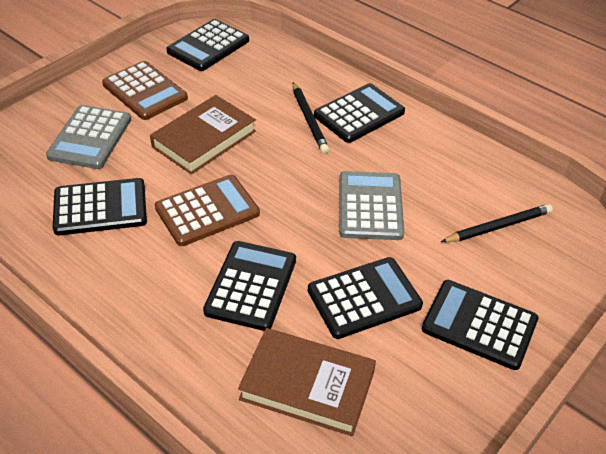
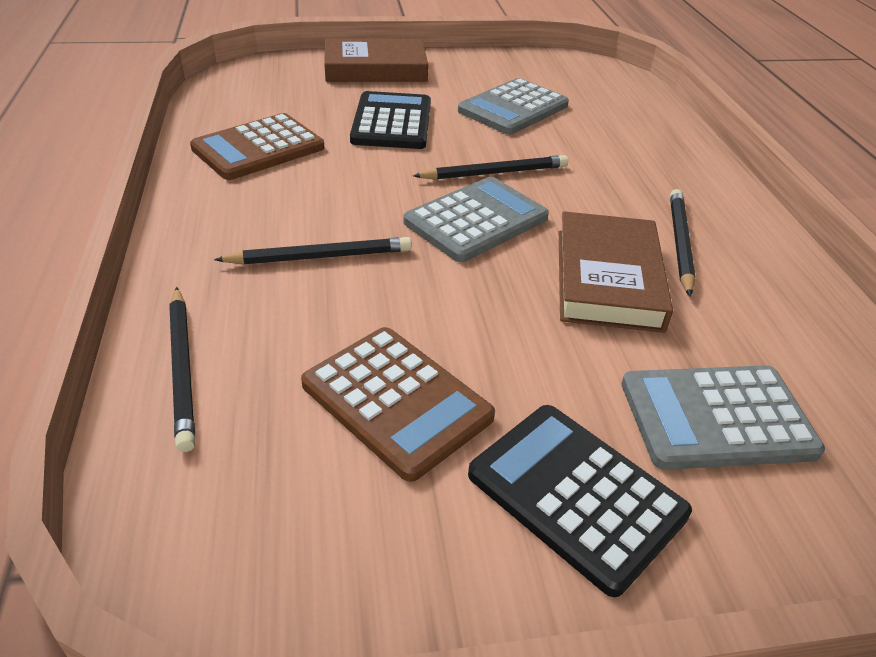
black calculator: 6 -> 2
black pencil: 2 -> 4
grey calculator: 2 -> 3

